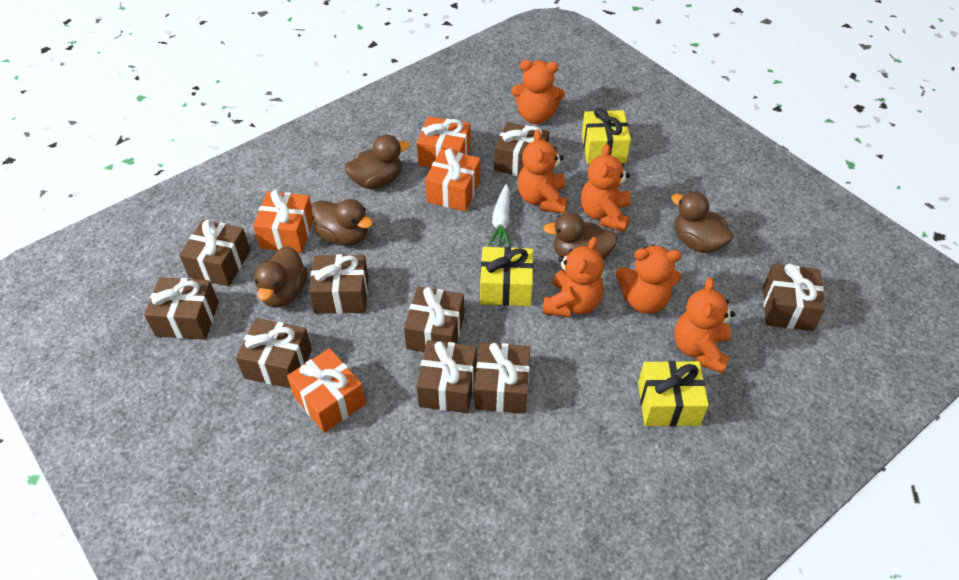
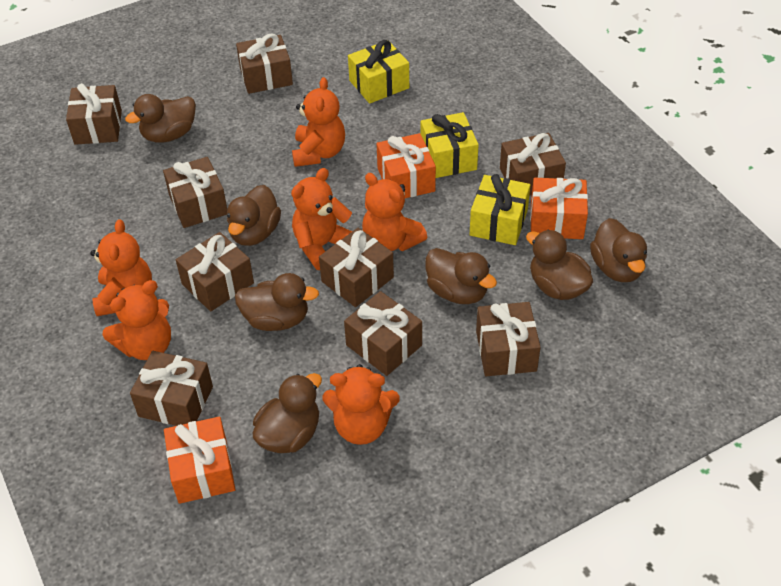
brown duck: 5 -> 7
orange gift: 4 -> 3
white carrot: 1 -> 0

